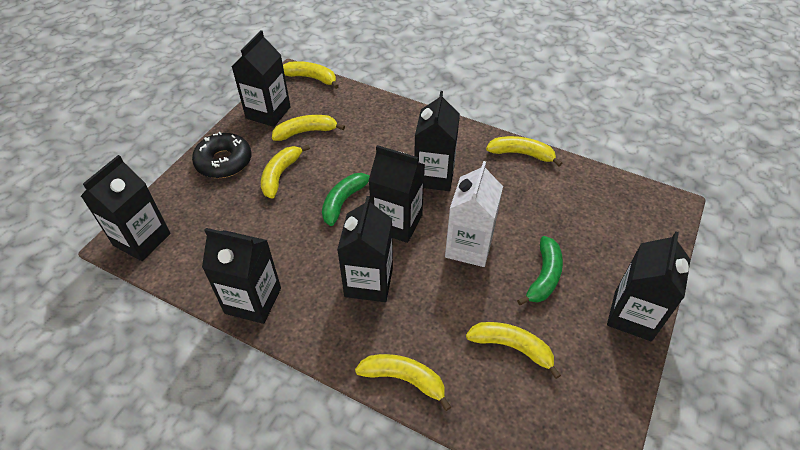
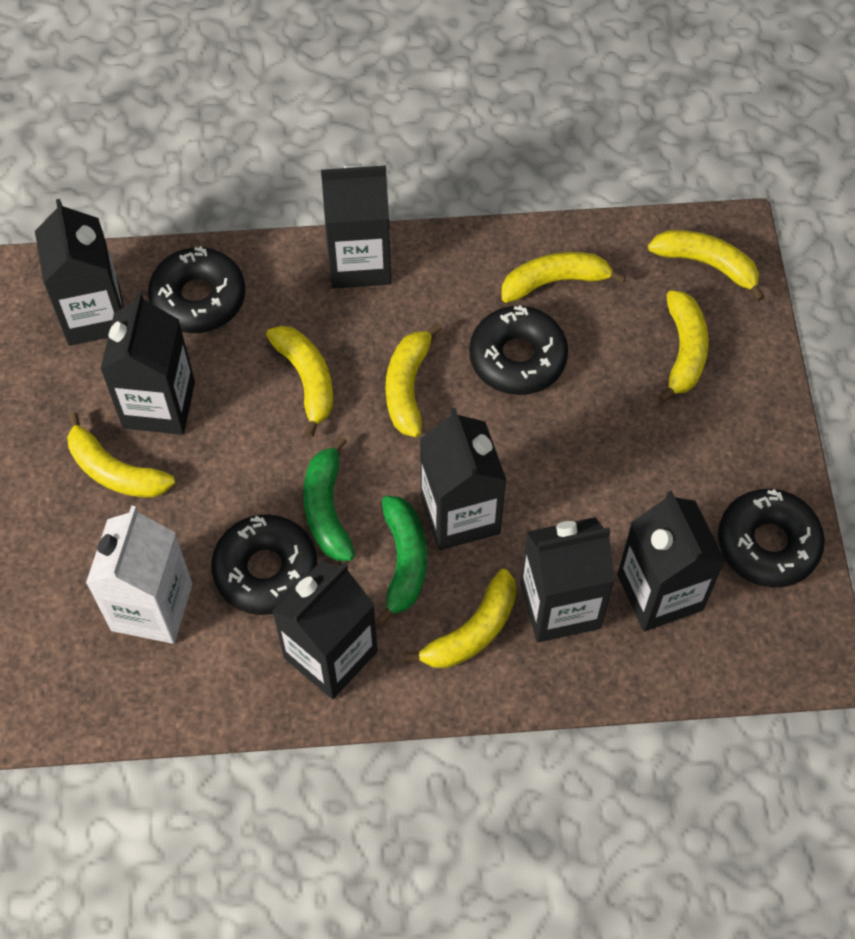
black donut: 1 -> 4
yellow banana: 6 -> 7

